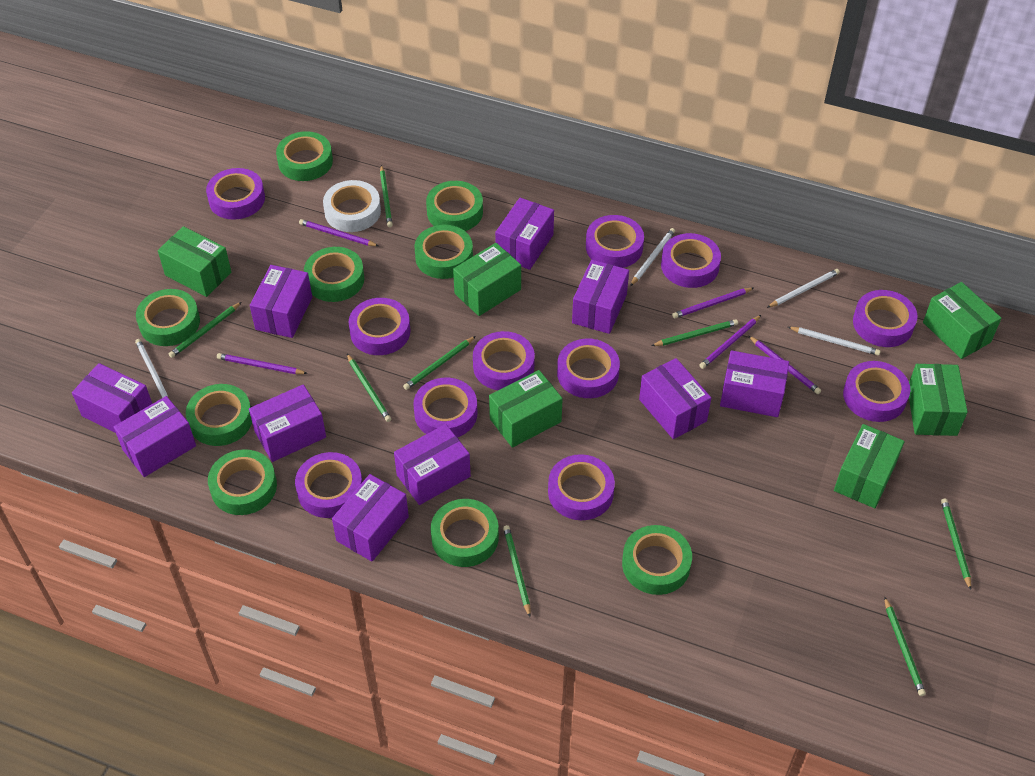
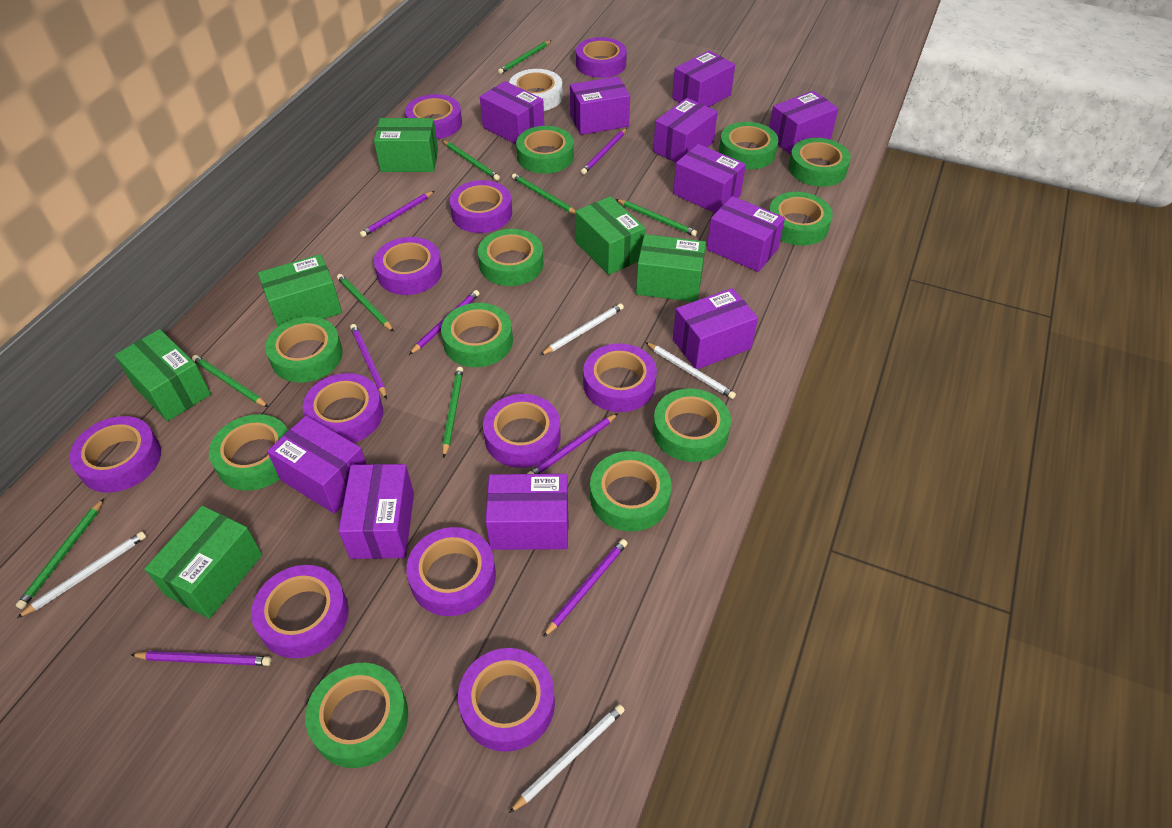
green tape: 9 -> 11
purple box: 10 -> 11
purple pencil: 5 -> 7

